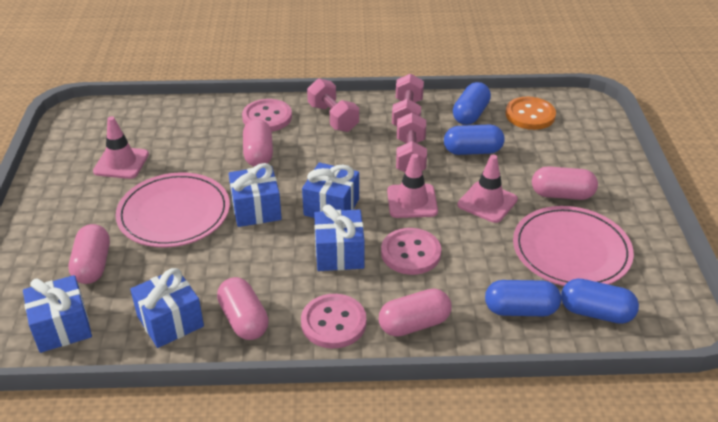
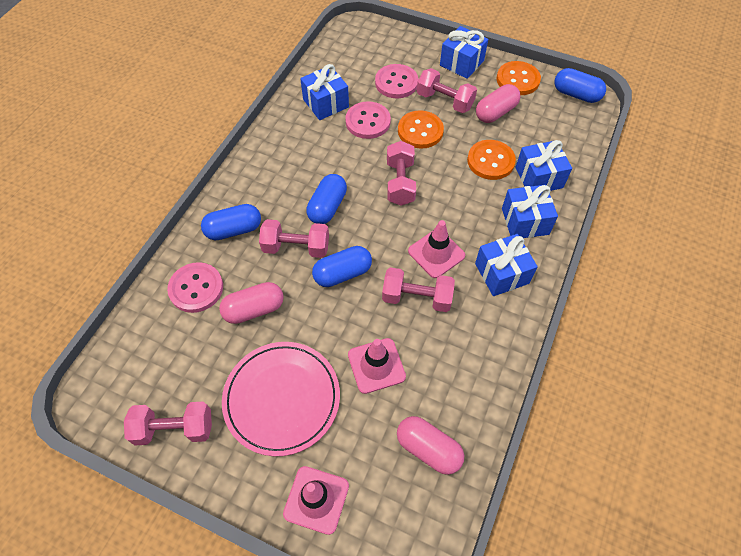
orange button: 1 -> 3
pink capsule: 5 -> 3
pink dumbbell: 3 -> 5
pink plate: 2 -> 1

